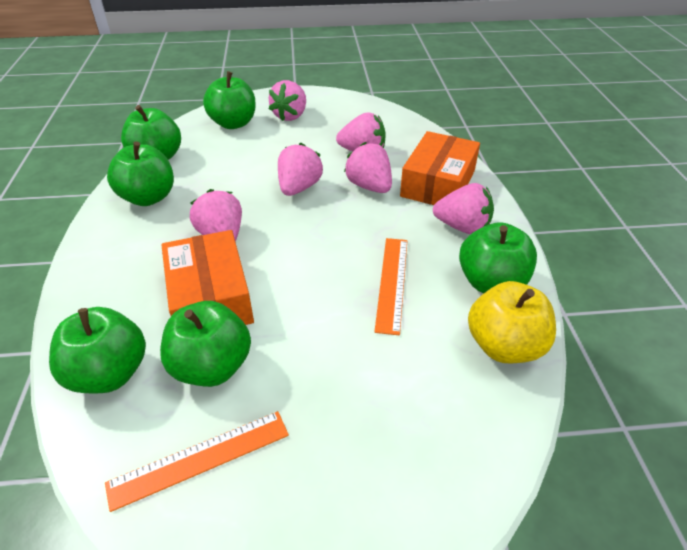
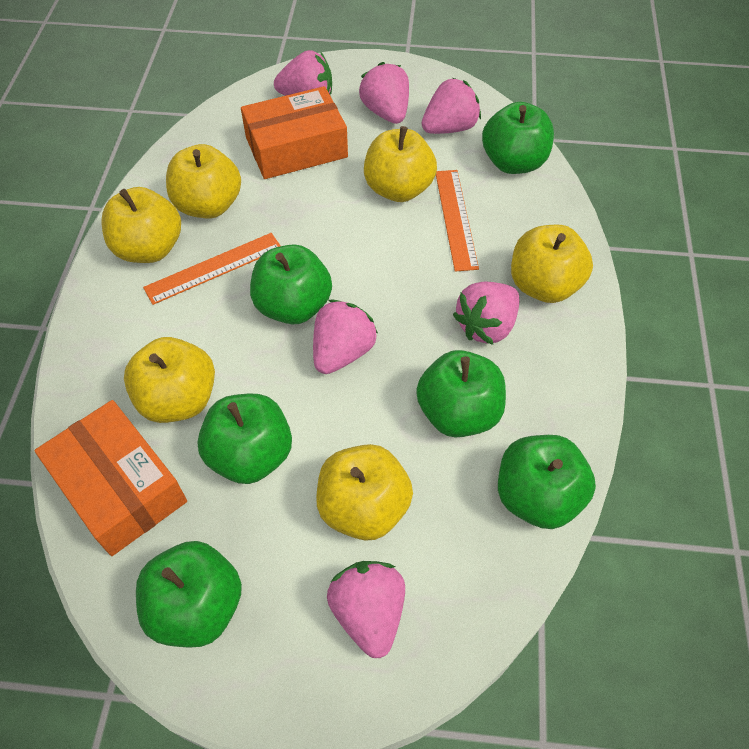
yellow apple: 1 -> 6

